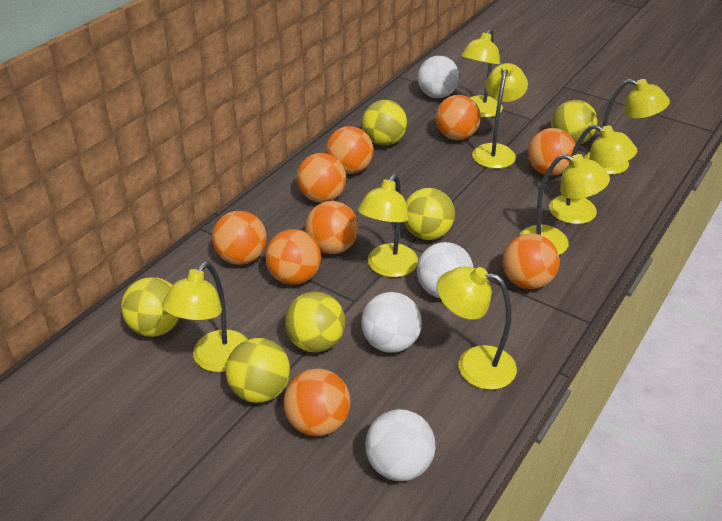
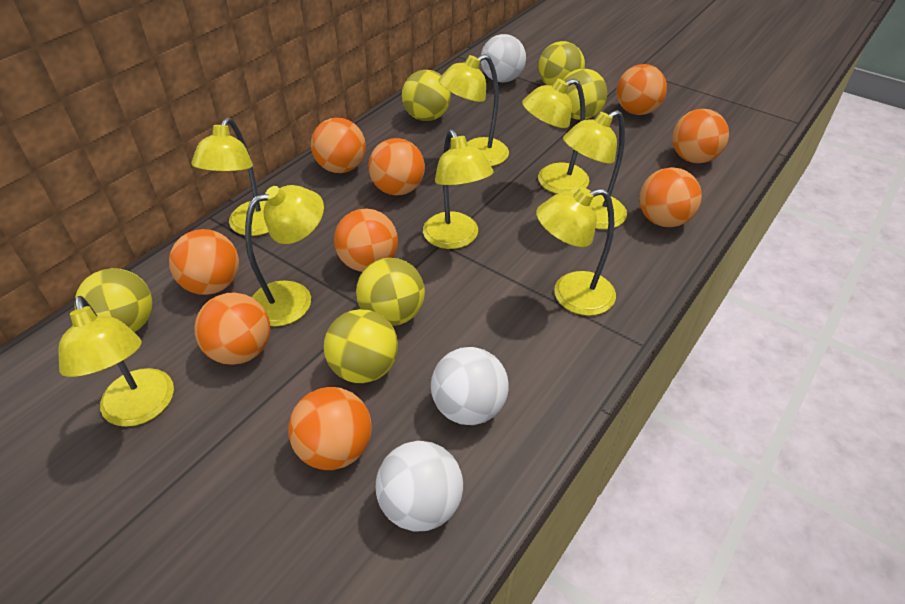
white ball: 4 -> 3

